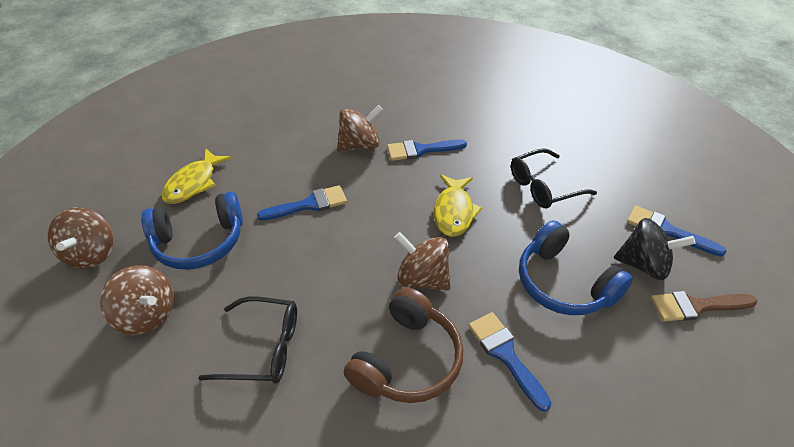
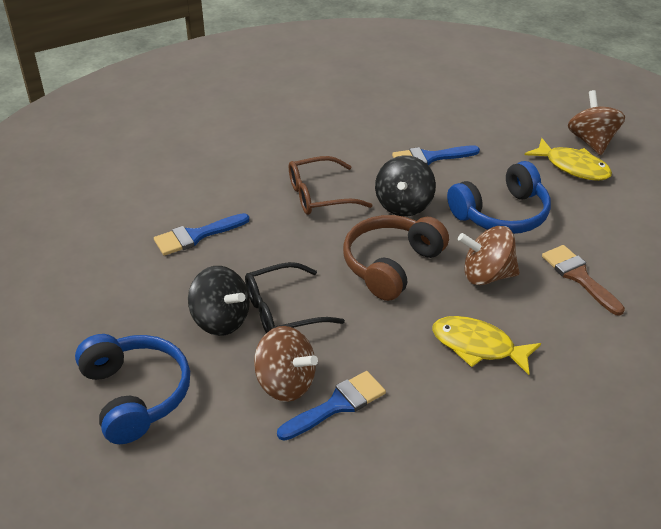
black glasses: 2 -> 1
black spinning top: 1 -> 2
blue brush: 4 -> 3
brown glasses: 0 -> 1
brown spinning top: 4 -> 3

